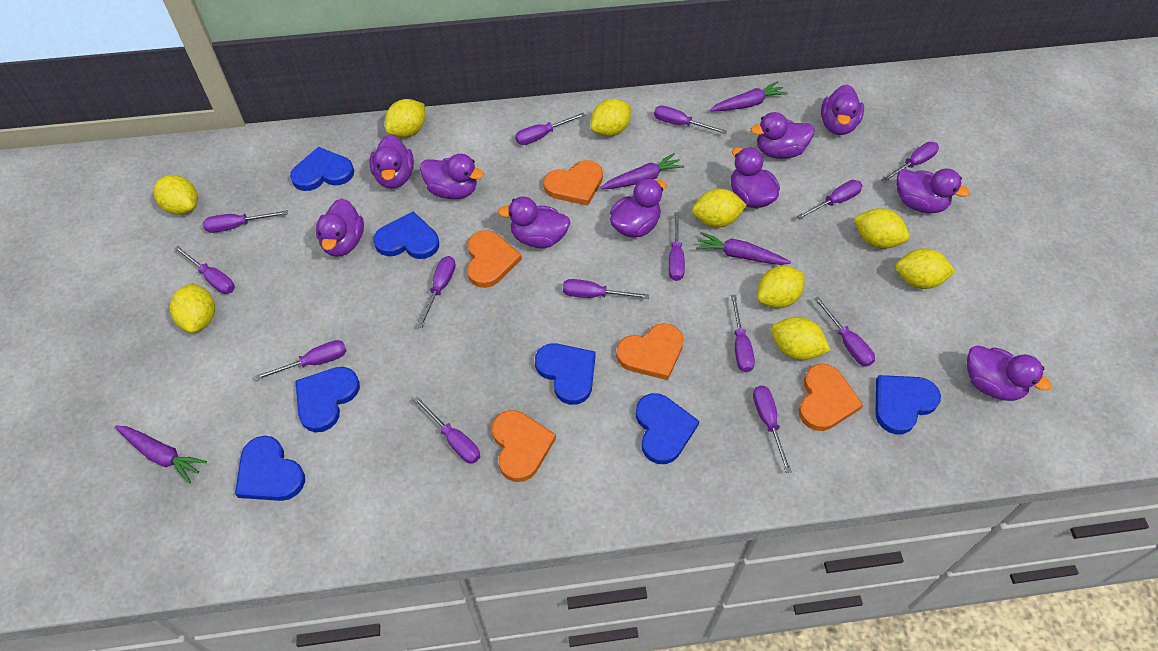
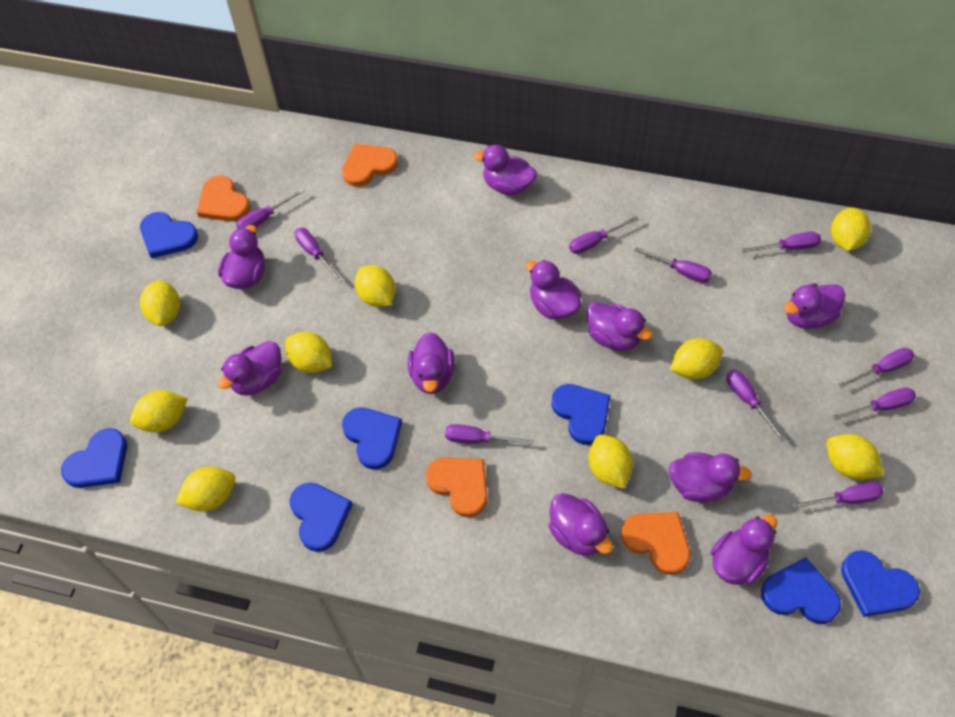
orange heart: 5 -> 4
purple carrot: 4 -> 0
purple screwdriver: 14 -> 10

